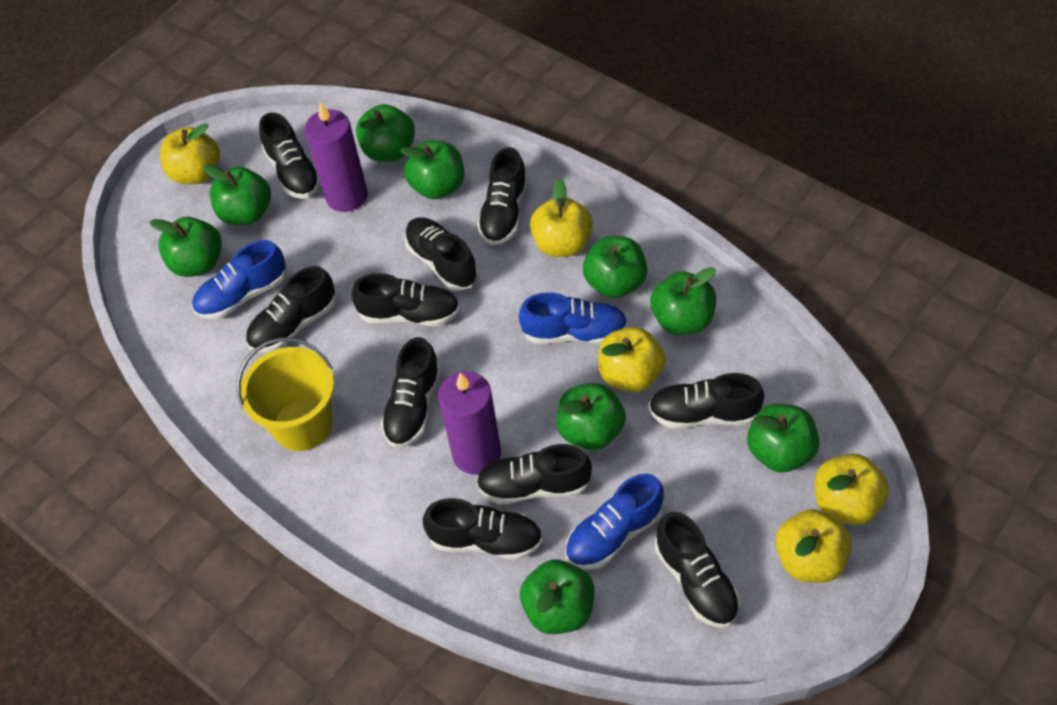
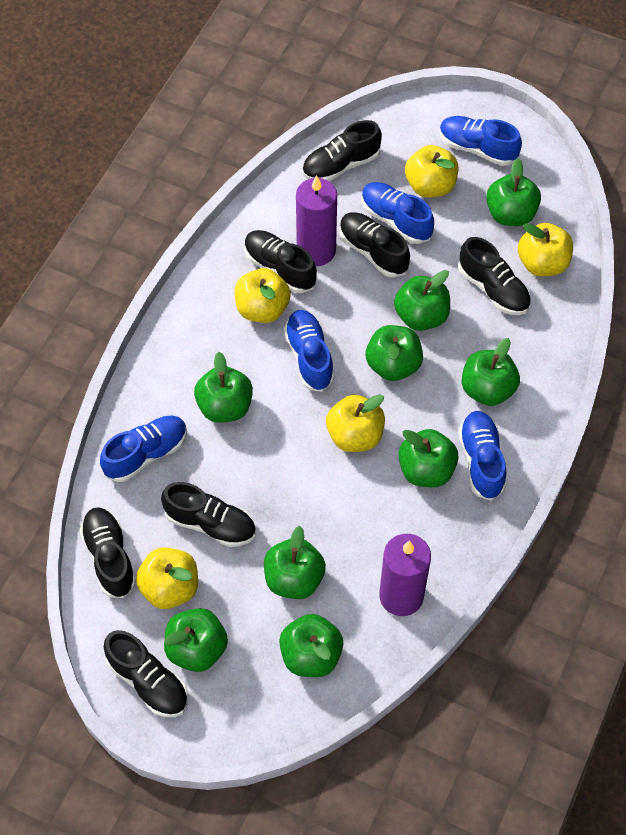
black shoe: 10 -> 7
blue shoe: 3 -> 5
yellow bucket: 1 -> 0

